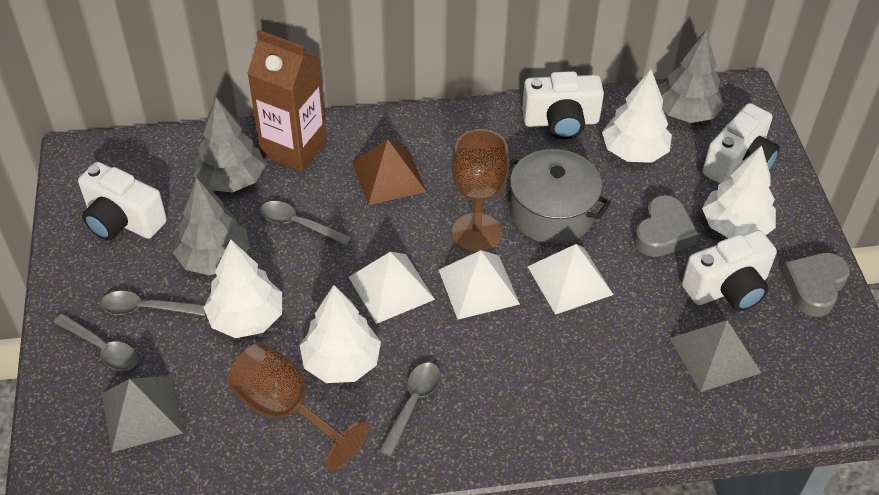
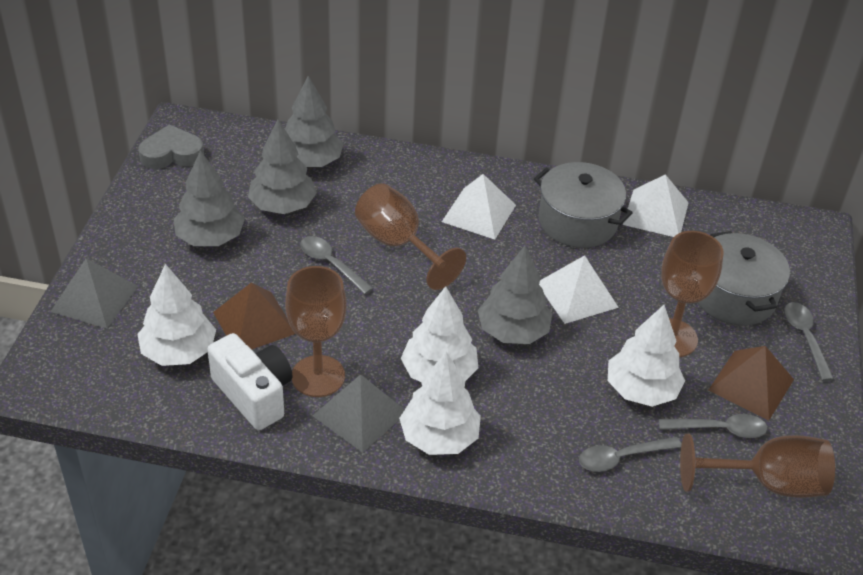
brown carton: 1 -> 0
brown goblet: 2 -> 4
brown pyramid: 1 -> 2
grey heart: 2 -> 1
grey pot: 1 -> 2
grey tree: 3 -> 4
white camera: 4 -> 1

